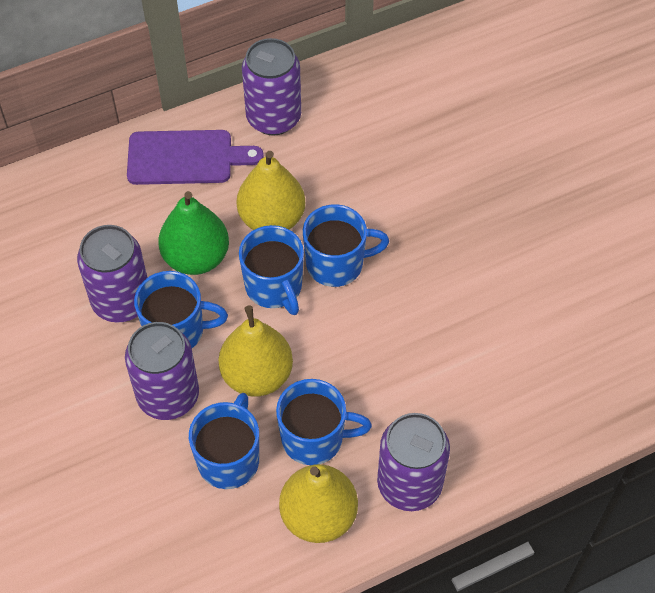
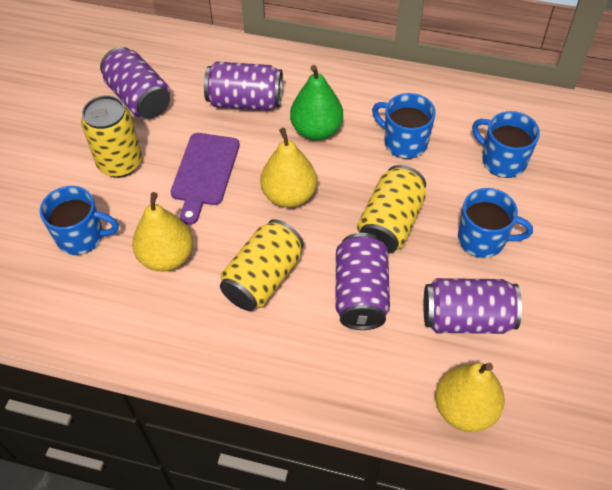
blue mug: 5 -> 4
yellow can: 0 -> 3

